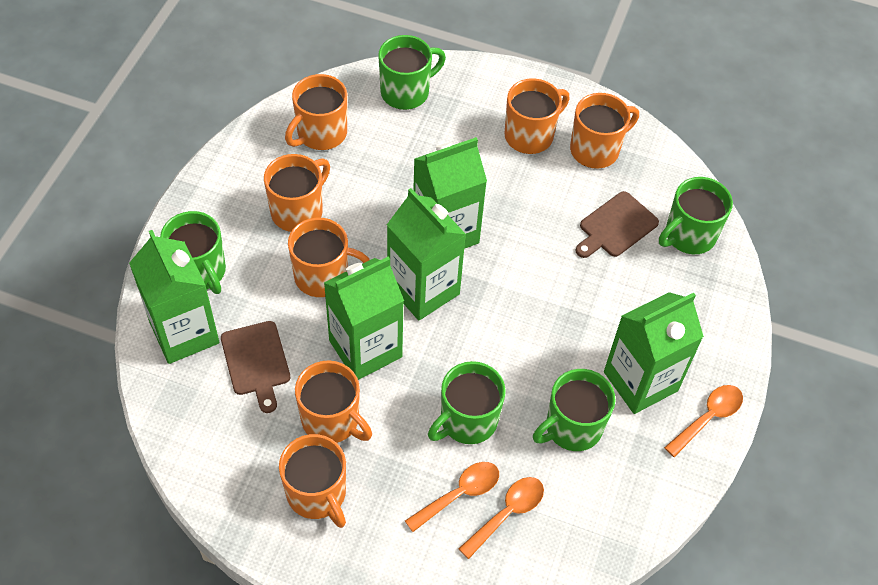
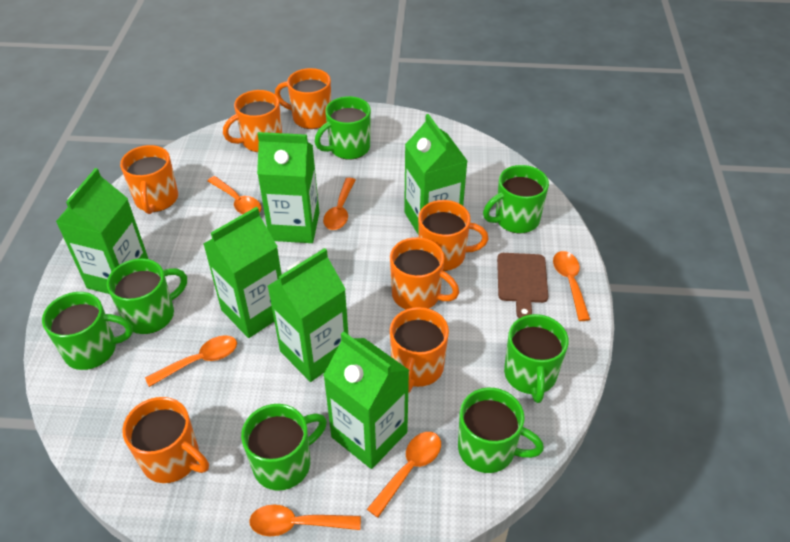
brown cutting board: 2 -> 1
green carton: 5 -> 6
green mug: 5 -> 7
orange spoon: 3 -> 6

